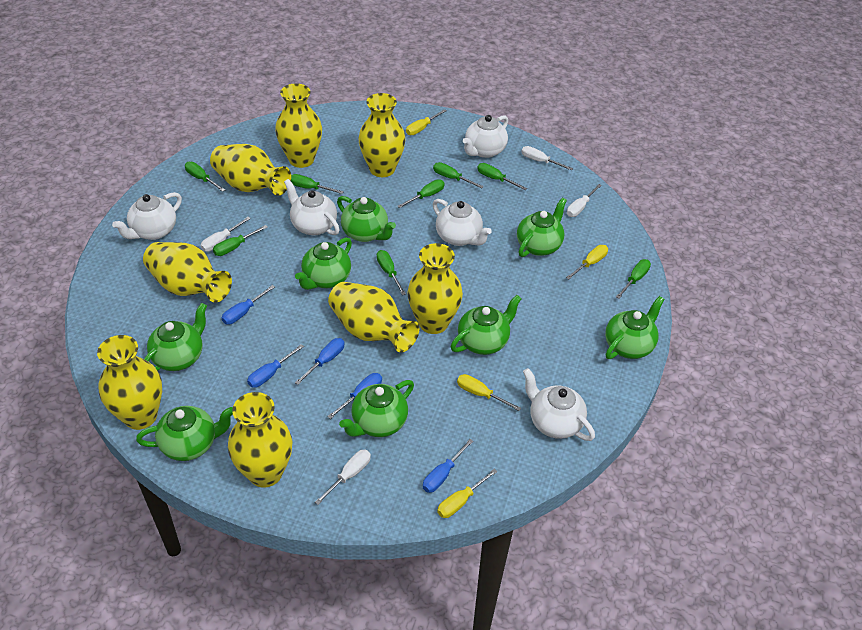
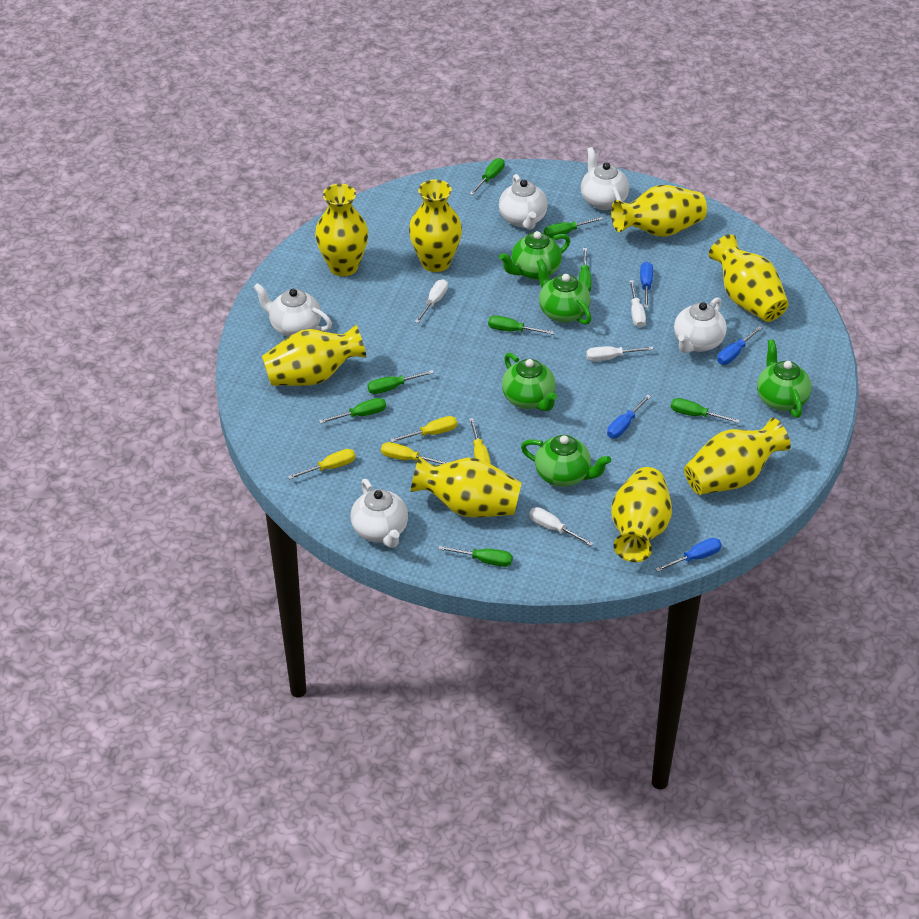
blue screwdriver: 5 -> 4
green teapot: 8 -> 5

